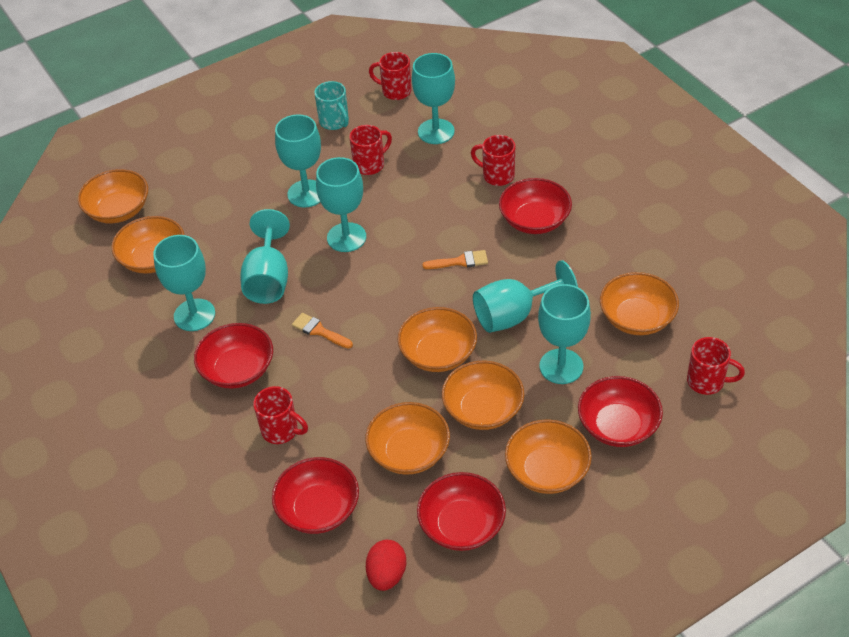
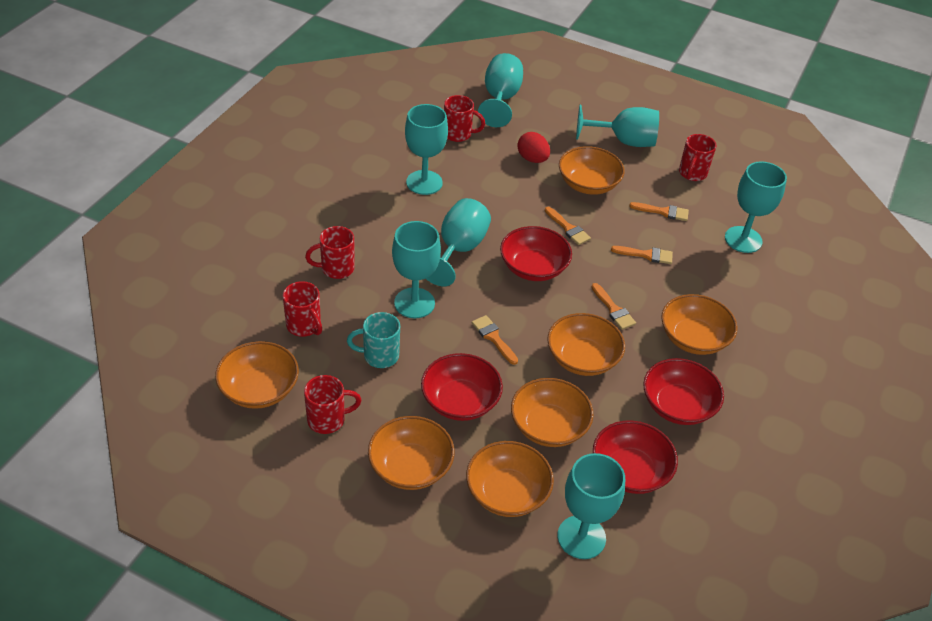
orange brush: 2 -> 5
red bowl: 5 -> 4

